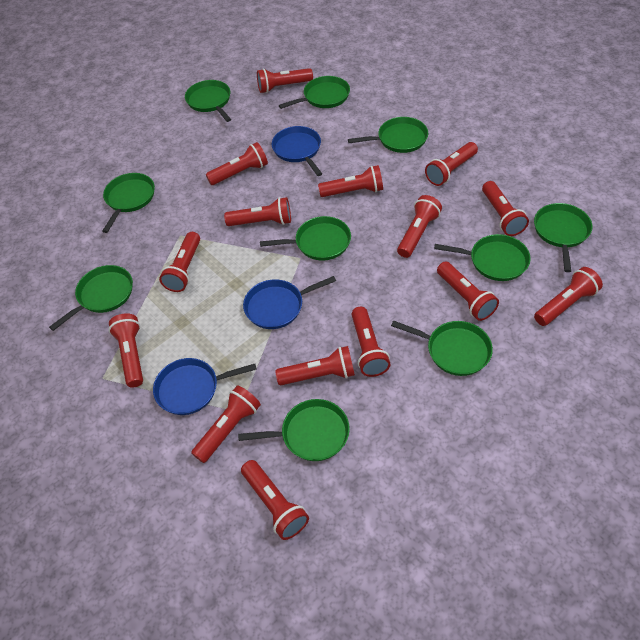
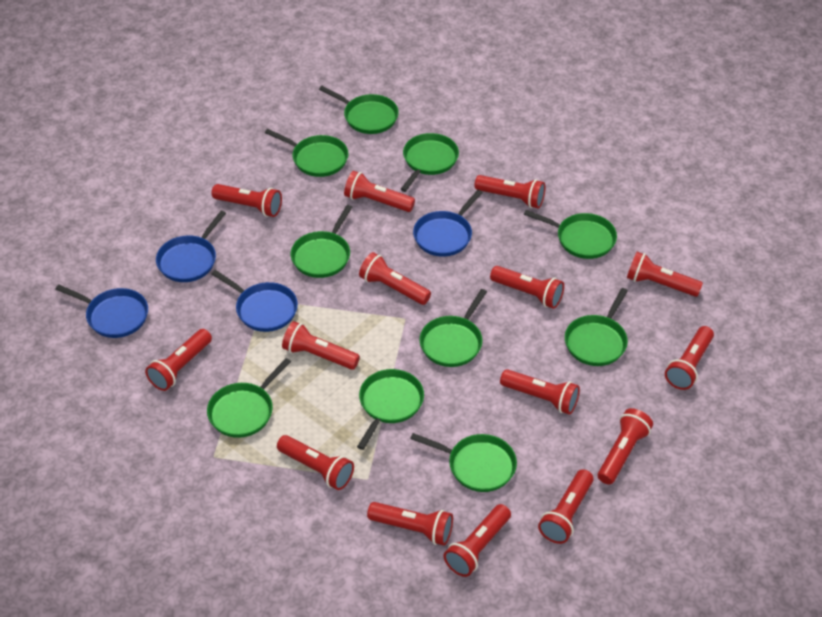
blue pan: 3 -> 4

